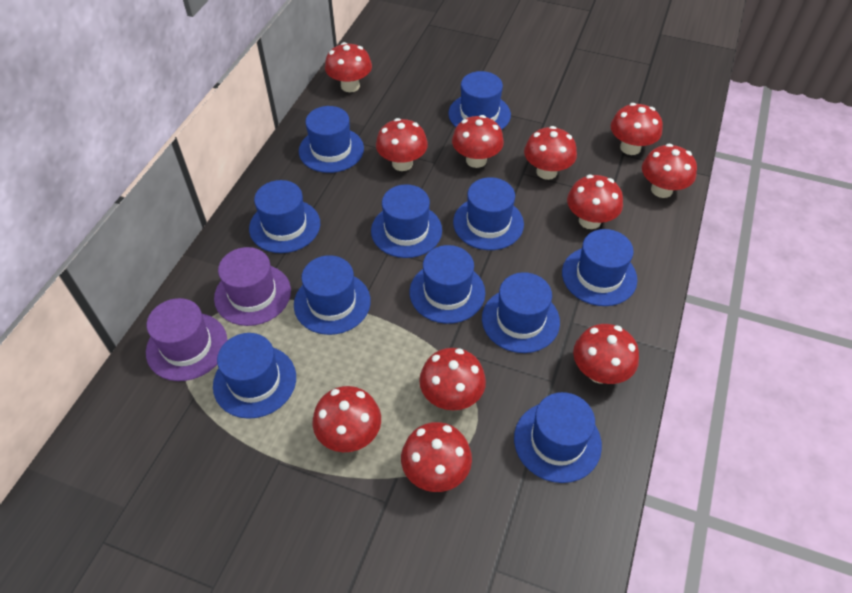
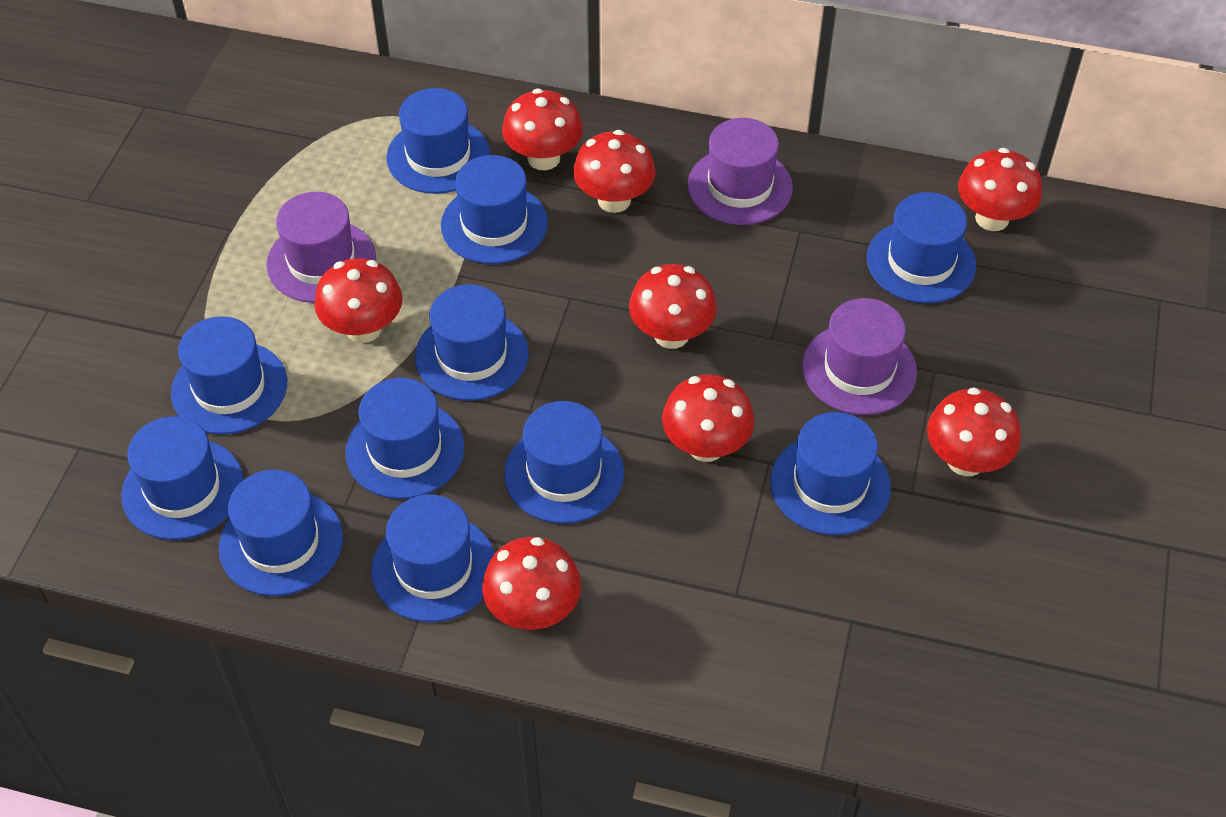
purple hat: 2 -> 3
red mushroom: 11 -> 8

